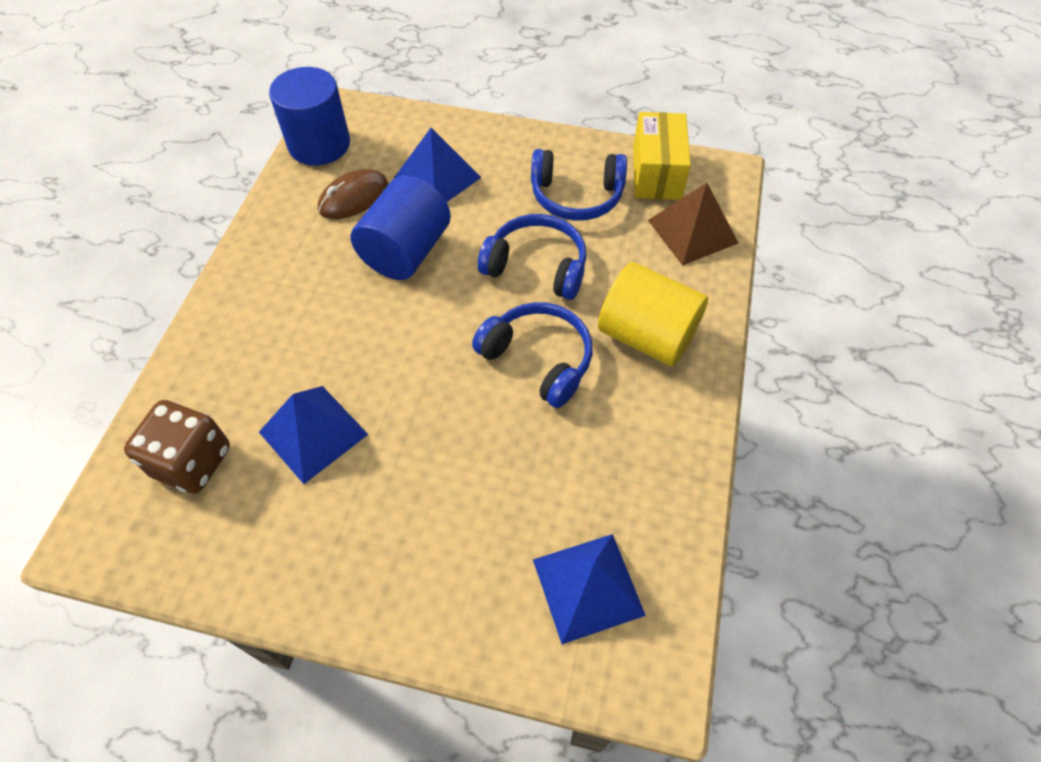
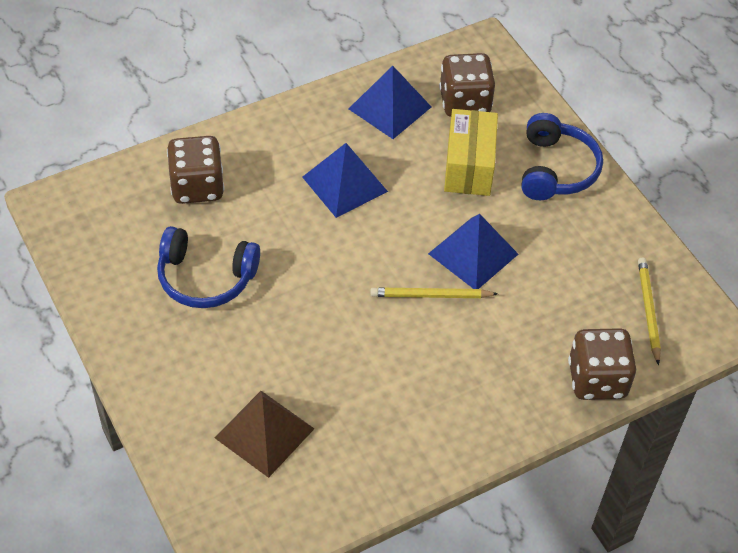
blue cylinder: 2 -> 0
blue headphones: 3 -> 2
brown dice: 1 -> 3
brown mouse: 1 -> 0
yellow cylinder: 1 -> 0
yellow pencil: 0 -> 2

